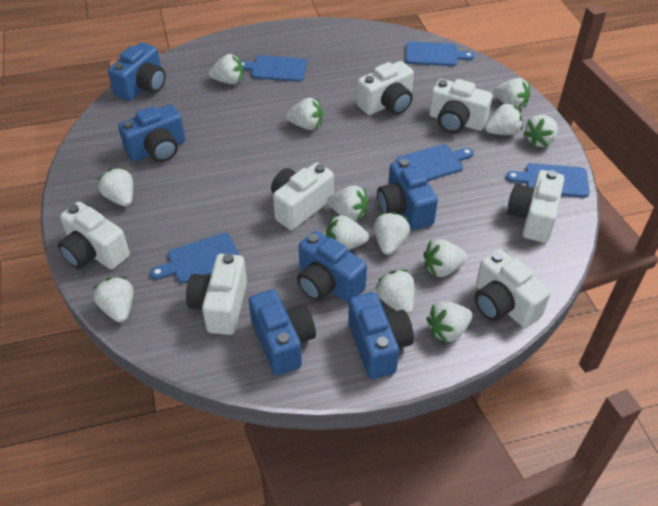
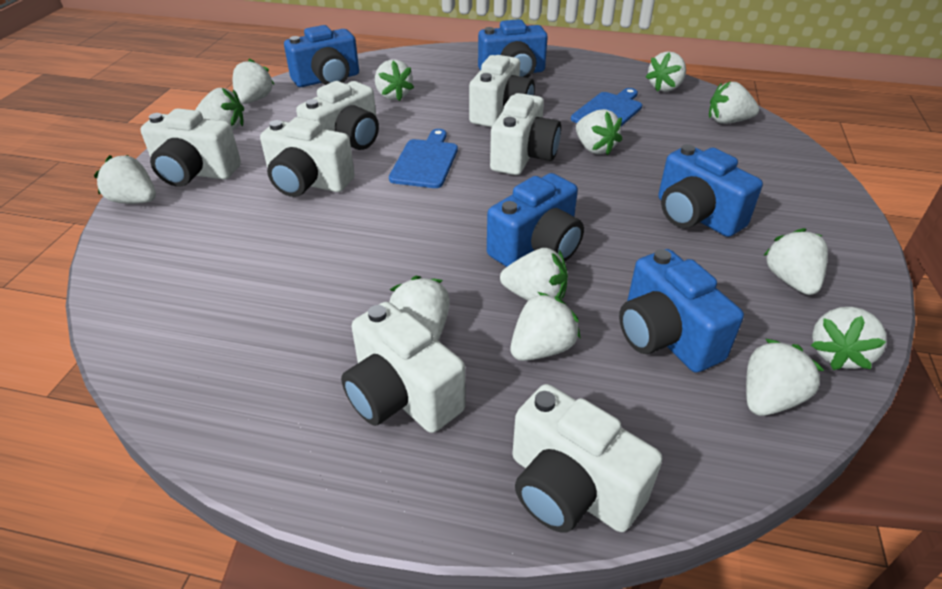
blue camera: 6 -> 5
blue cutting board: 5 -> 2

